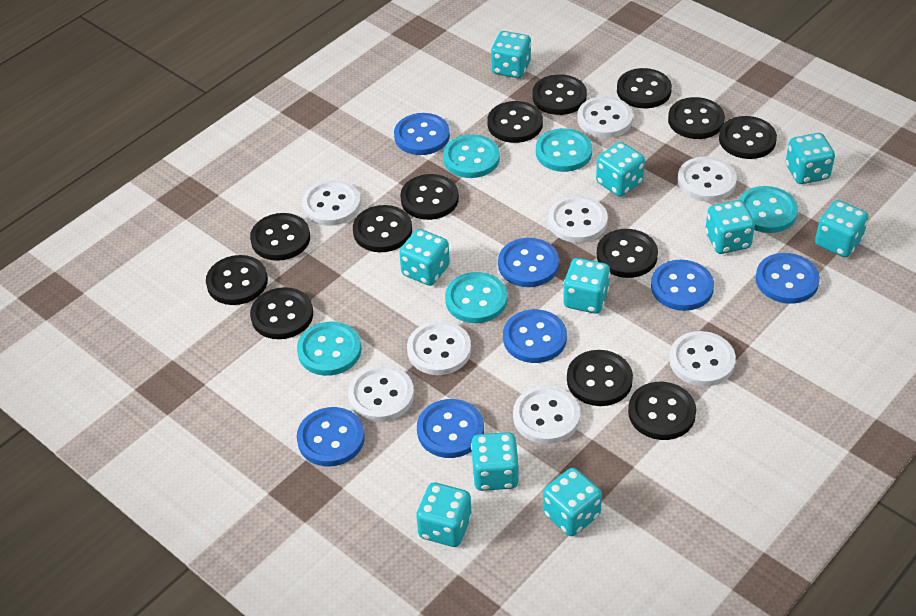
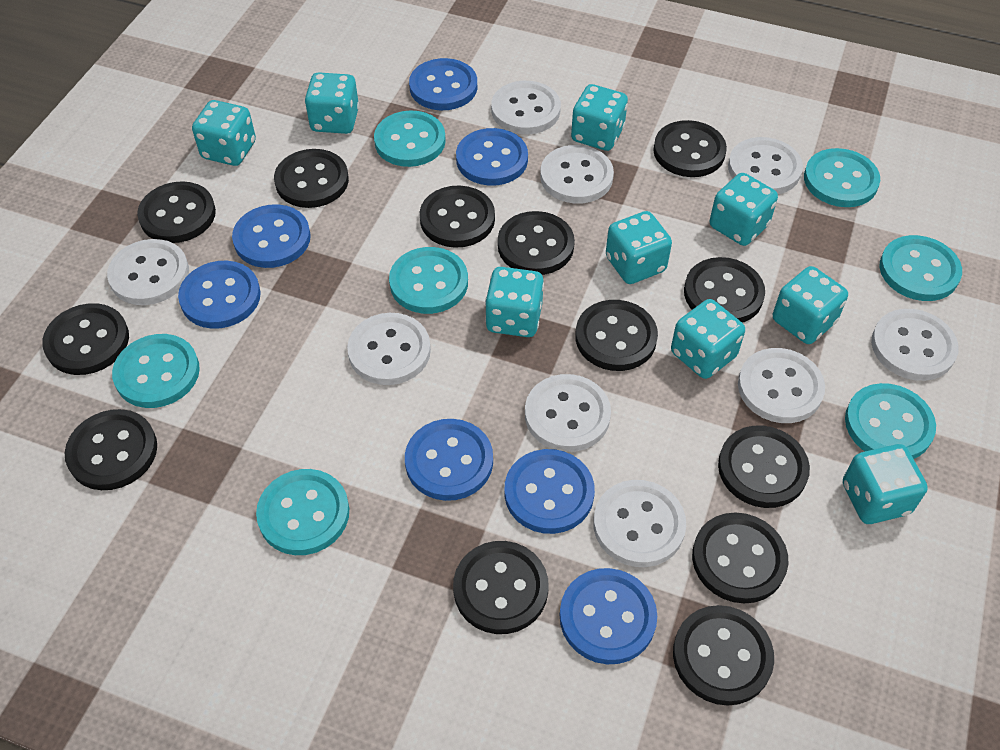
turquoise button: 5 -> 7
turquoise dice: 10 -> 9
white button: 8 -> 9

